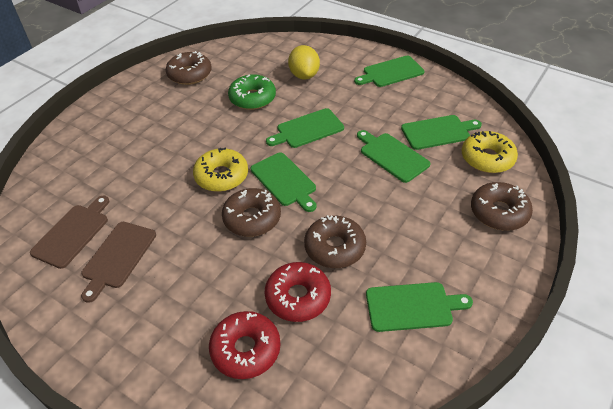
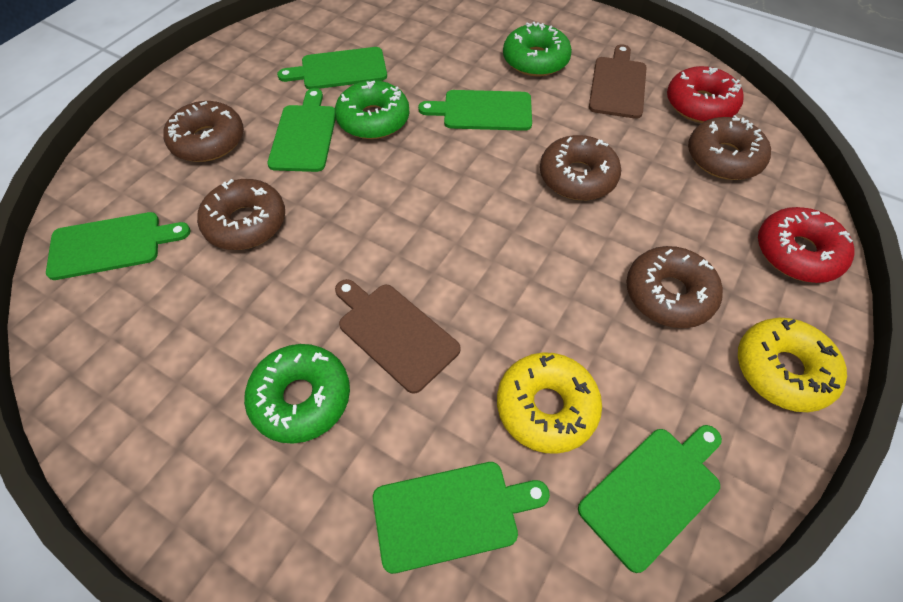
brown donut: 4 -> 5
green donut: 1 -> 3
yellow lemon: 1 -> 0

